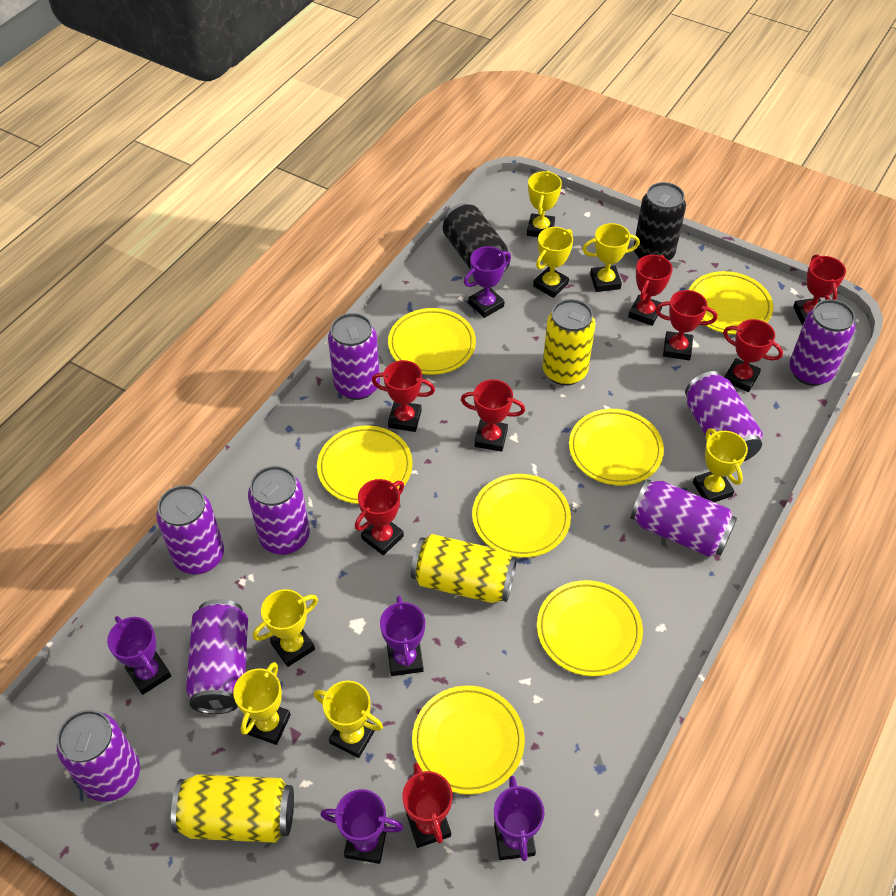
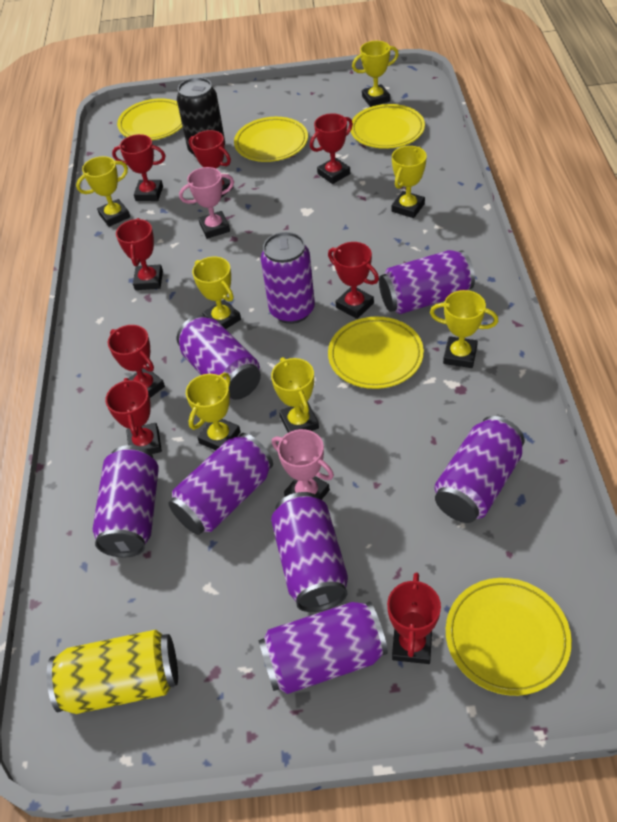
black can: 2 -> 1
pink trophy: 0 -> 2
purple trophy: 5 -> 0
yellow can: 3 -> 1
yellow plate: 7 -> 5

